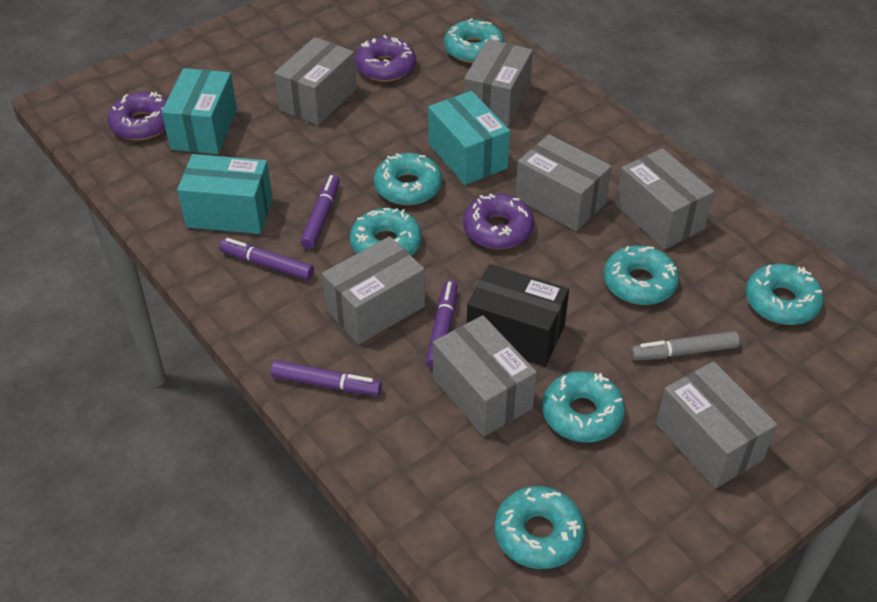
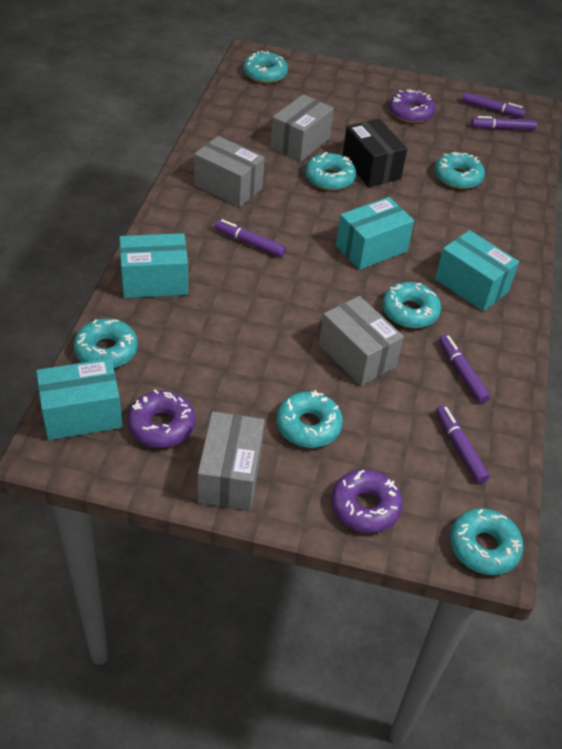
grey box: 7 -> 4
grey marker: 1 -> 0
purple marker: 4 -> 5
turquoise box: 3 -> 4

